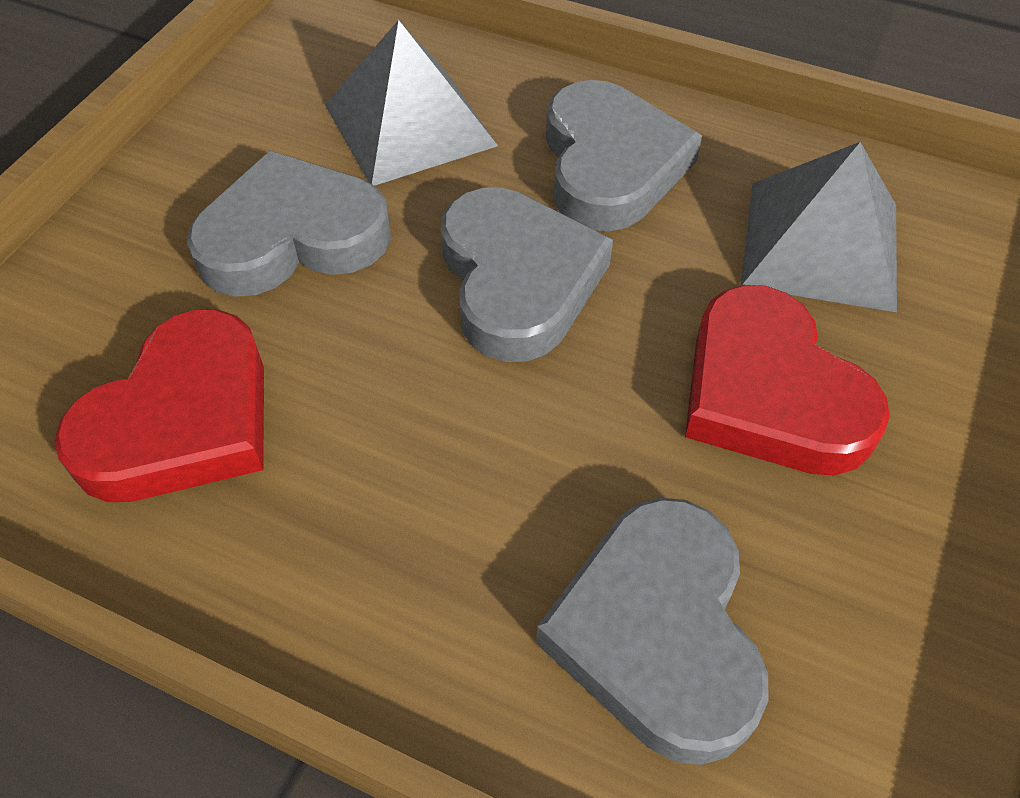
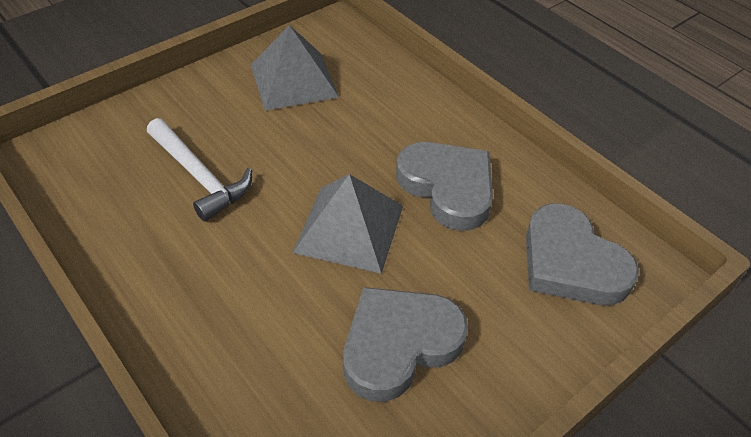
grey heart: 4 -> 3
red heart: 2 -> 0
white hammer: 0 -> 1

